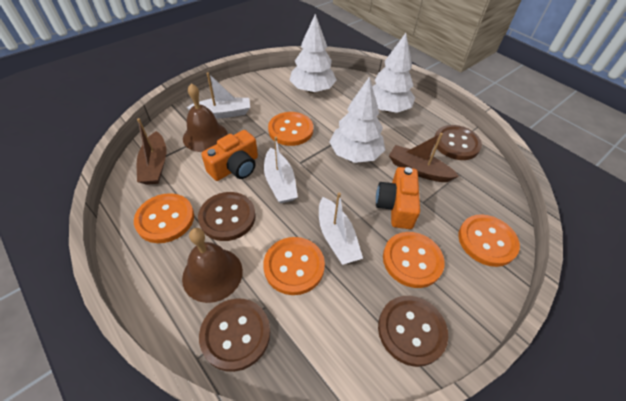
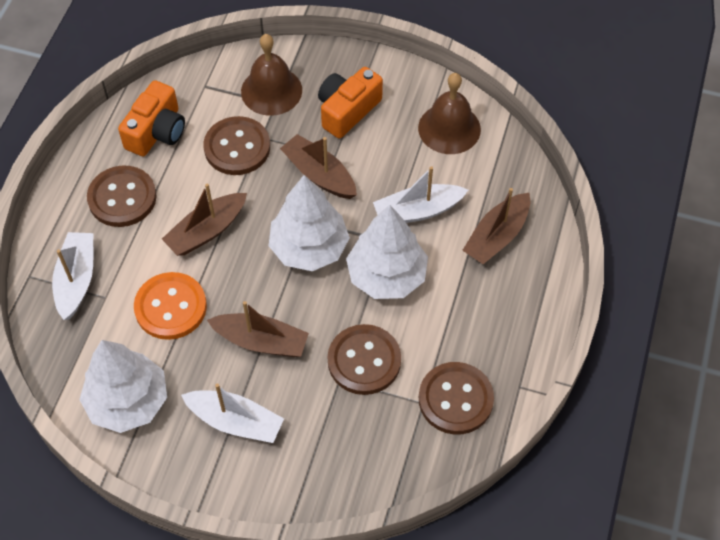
brown boat: 2 -> 4
orange button: 5 -> 1

